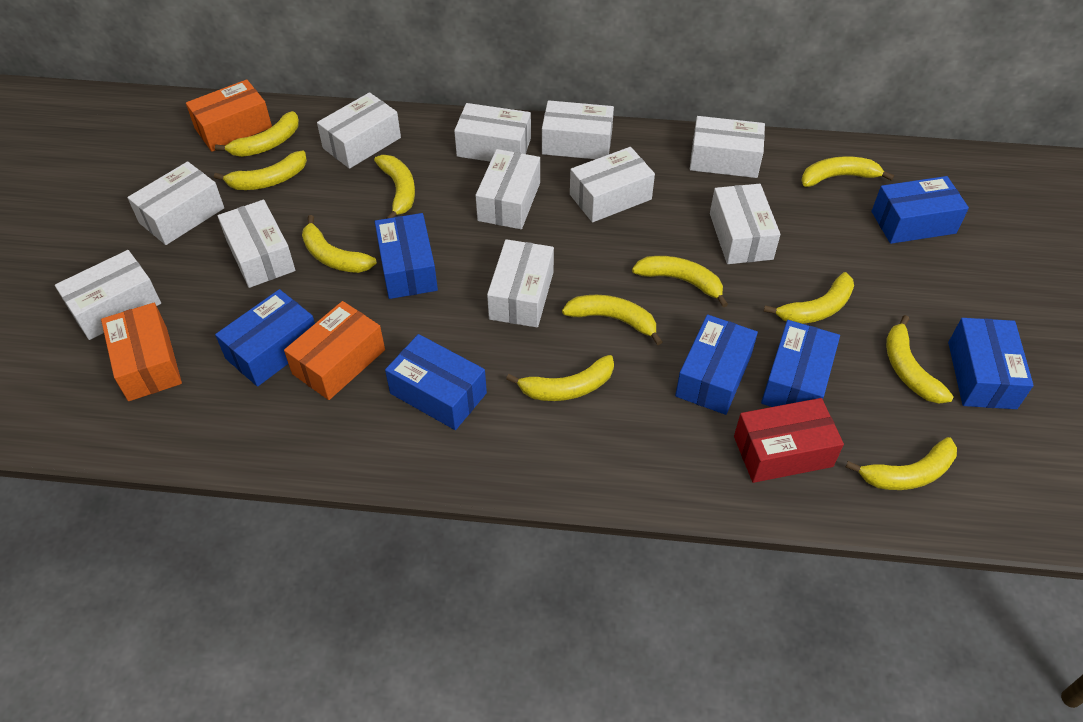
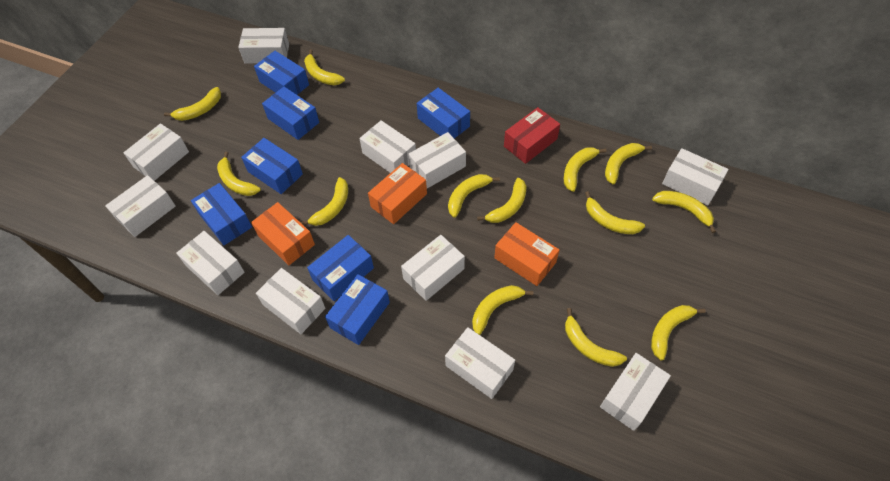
yellow banana: 11 -> 13

